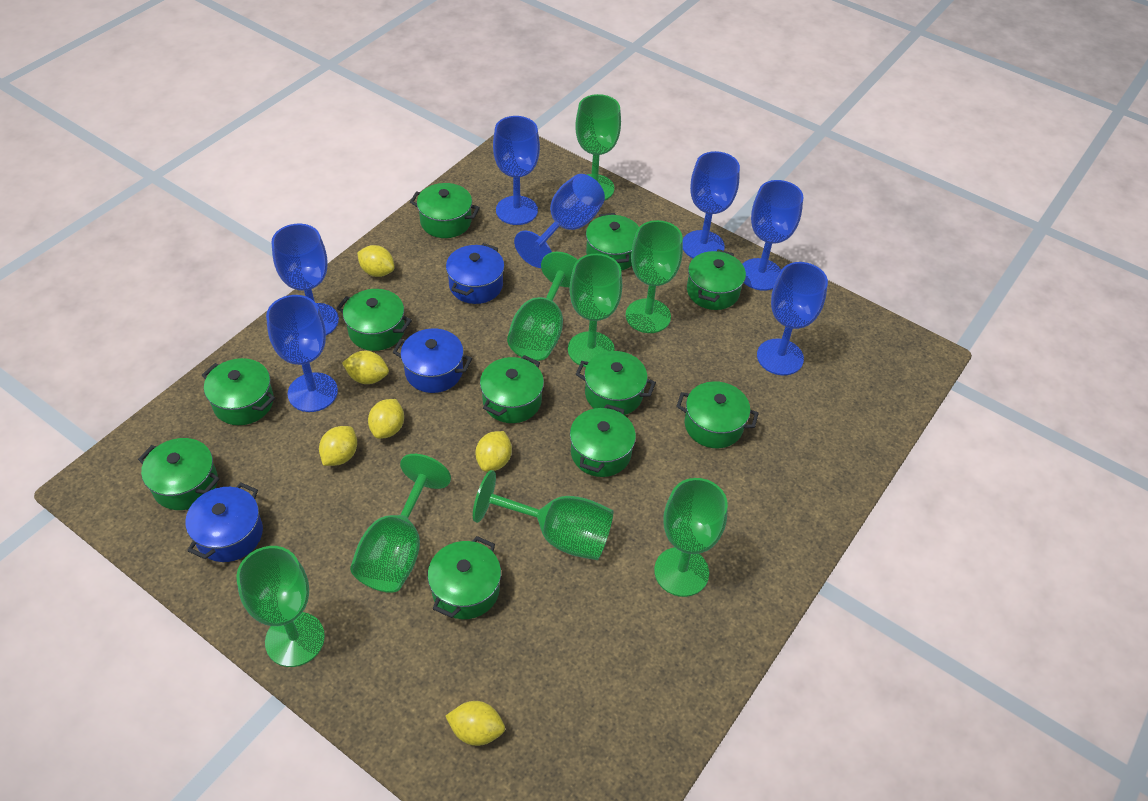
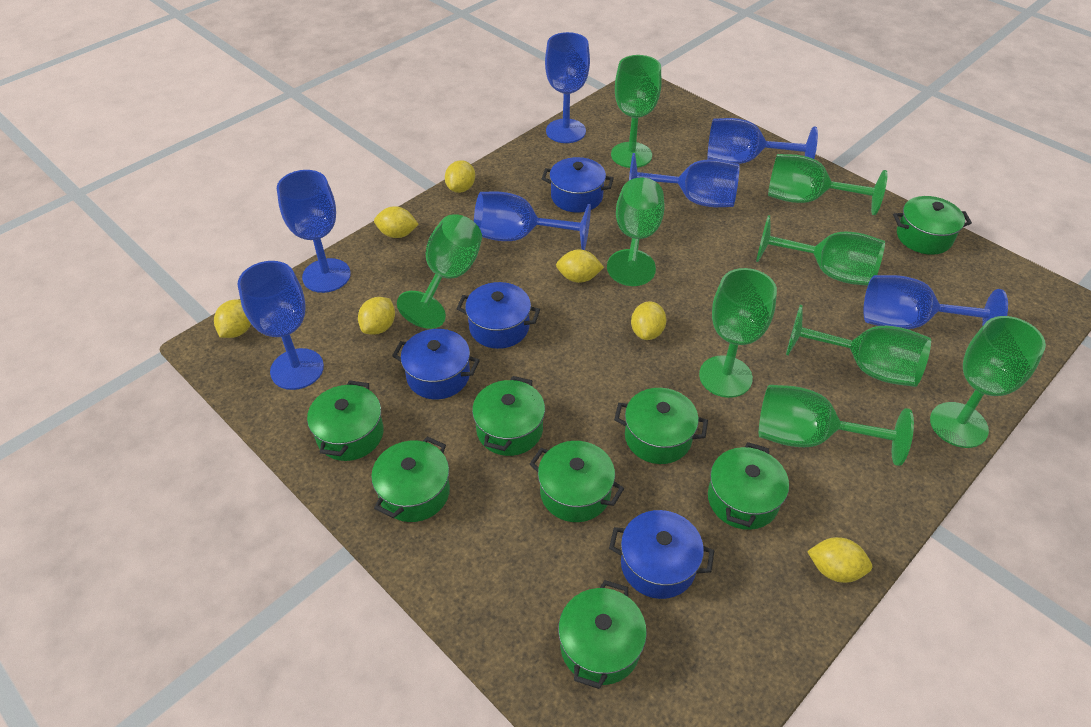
blue pot: 3 -> 4
green goblet: 8 -> 9
green pot: 11 -> 8
yellow lemon: 6 -> 7

